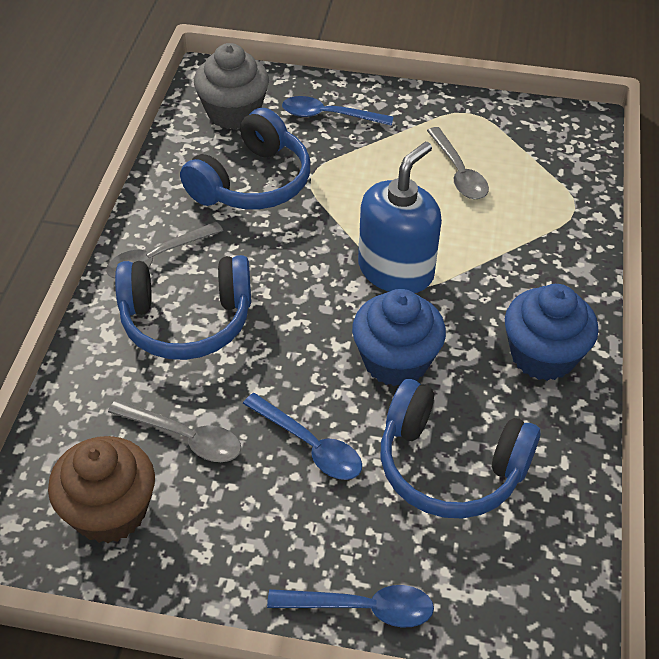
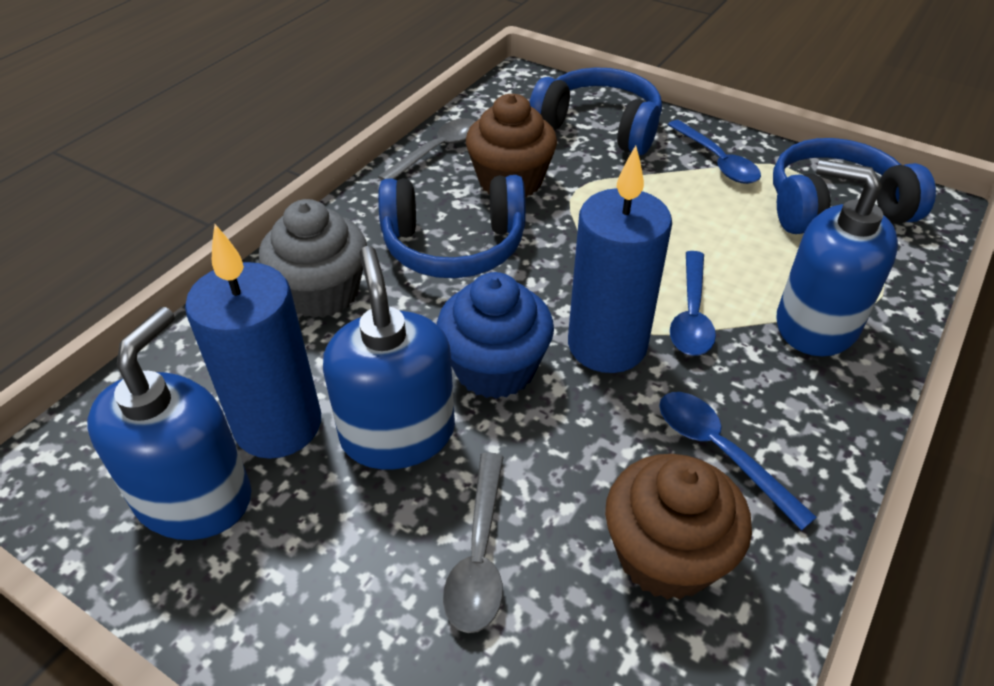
blue candle: 0 -> 2
blue cupcake: 2 -> 1
blue soap dispenser: 1 -> 3
brown cupcake: 1 -> 2
grey spoon: 3 -> 2

